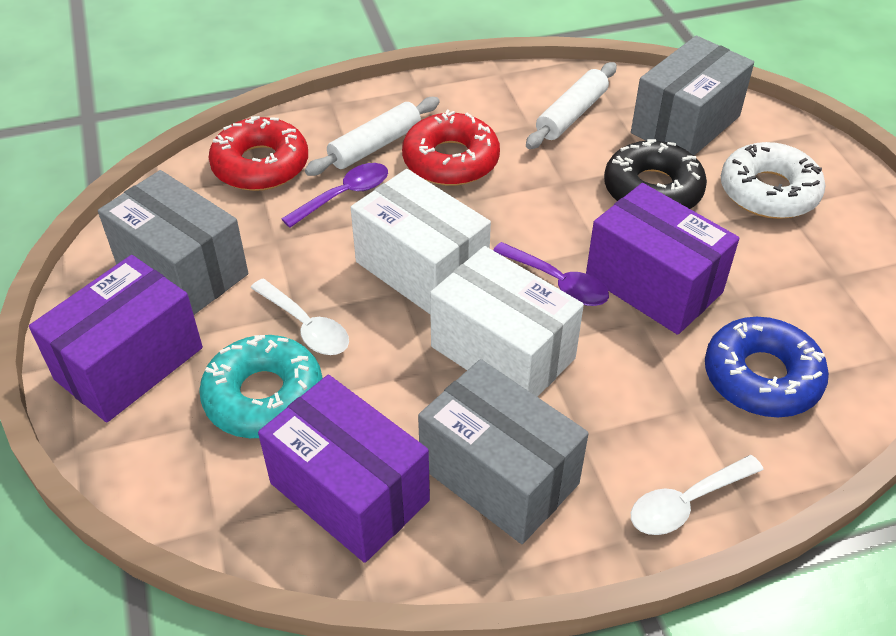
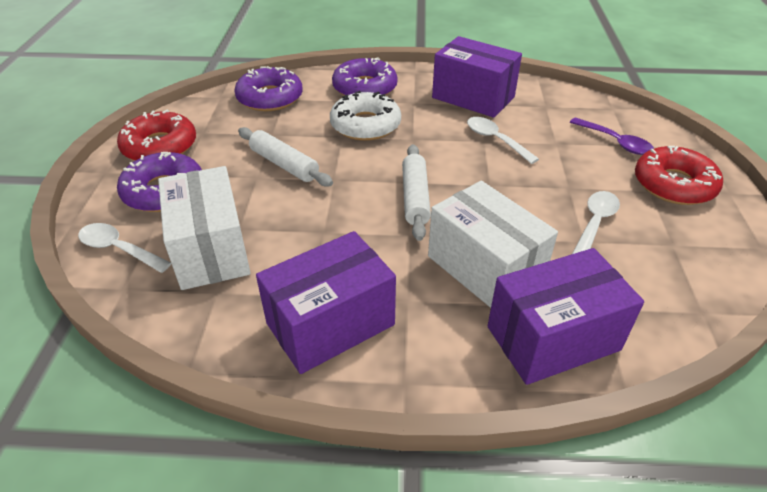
black donut: 1 -> 0
blue donut: 1 -> 0
grey box: 3 -> 0
purple donut: 0 -> 3
purple spoon: 2 -> 1
turquoise donut: 1 -> 0
white spoon: 2 -> 3

